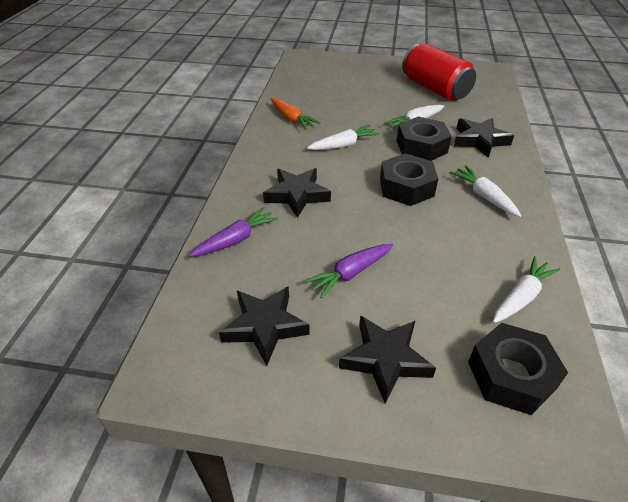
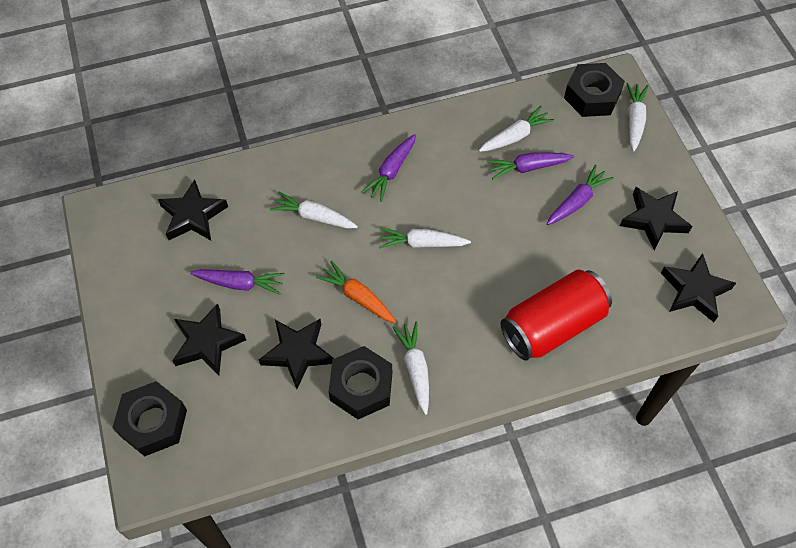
black star: 4 -> 5
purple carrot: 2 -> 4
white carrot: 4 -> 5

